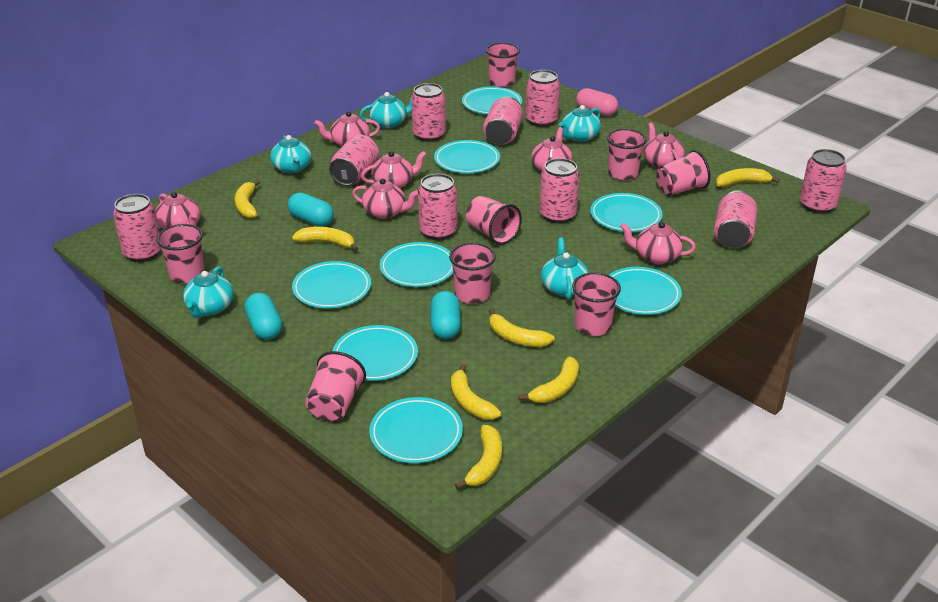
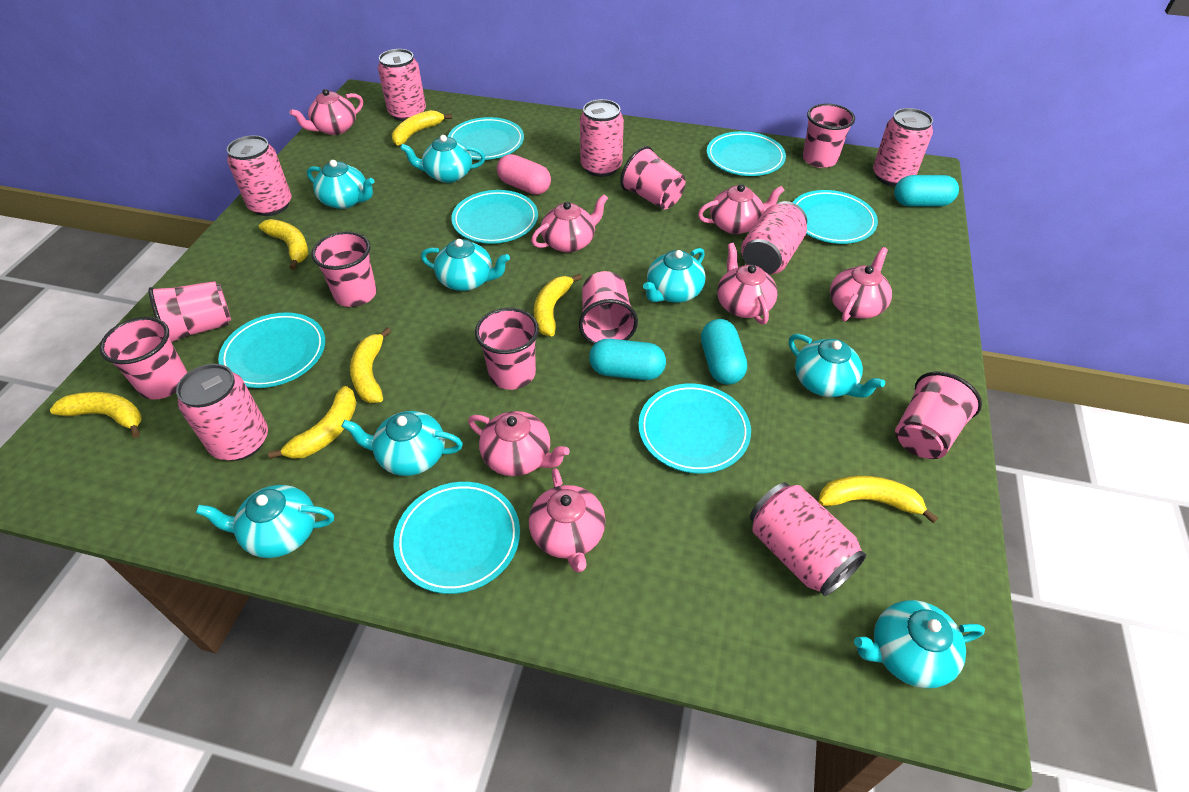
pink can: 9 -> 7
turquoise plate: 8 -> 7
turquoise teapot: 5 -> 8

